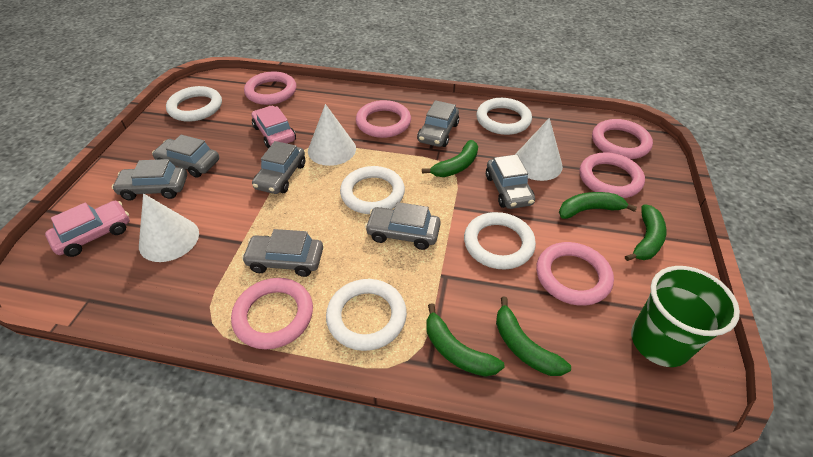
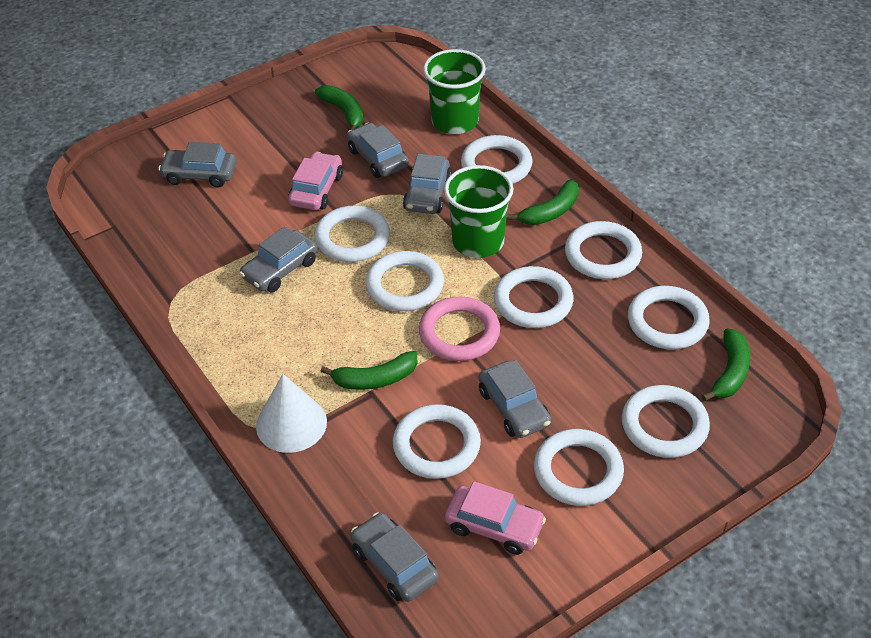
green banana: 5 -> 4
green cup: 1 -> 2
grey car: 7 -> 6
pink ring: 6 -> 1
white cone: 3 -> 1
white ring: 5 -> 9

